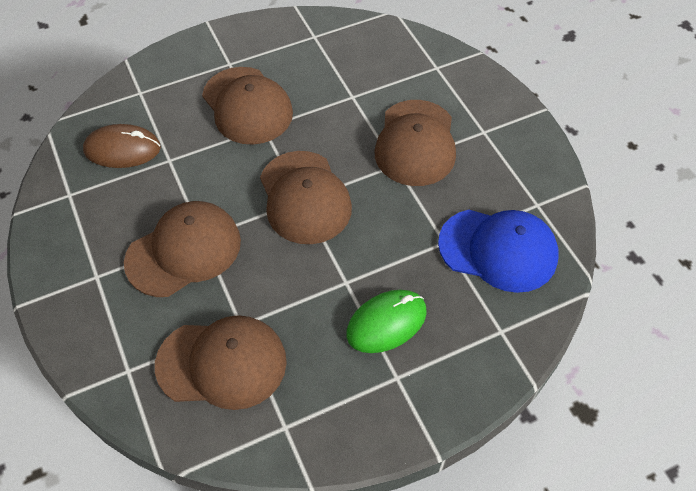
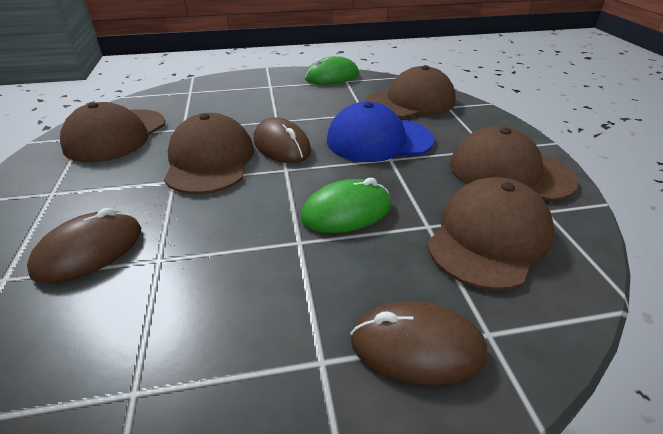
brown mouse: 1 -> 3
green mouse: 1 -> 2

